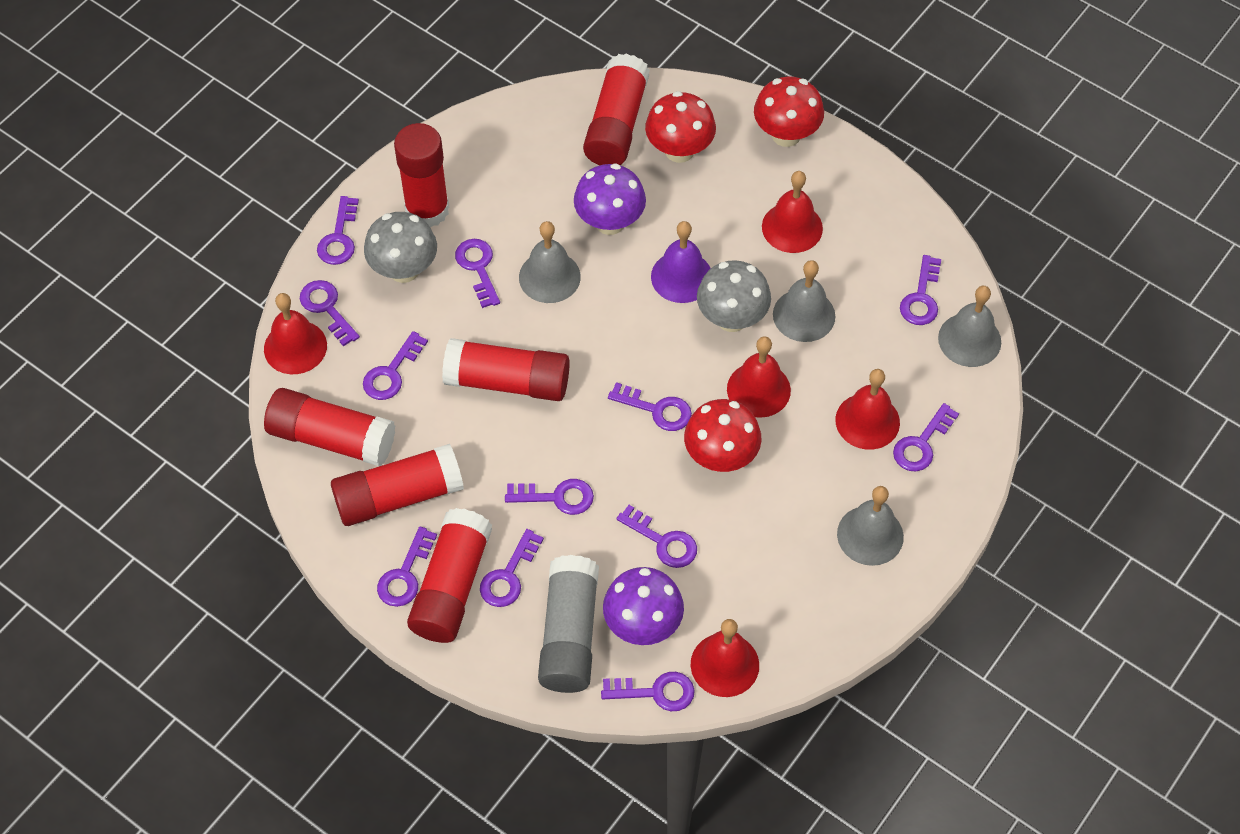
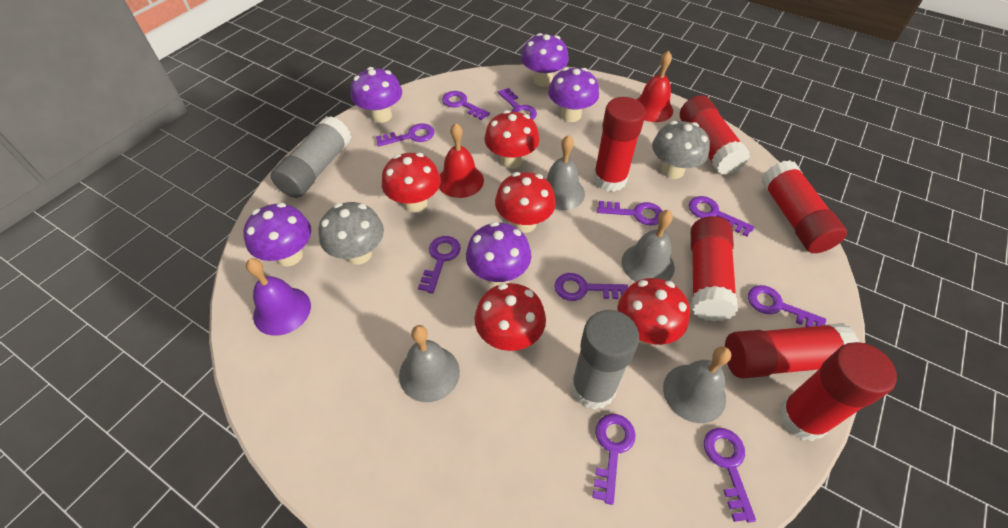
grey glue stick: 1 -> 2
purple key: 12 -> 10
purple mushroom: 2 -> 5
red bell: 5 -> 2
red mushroom: 3 -> 5

